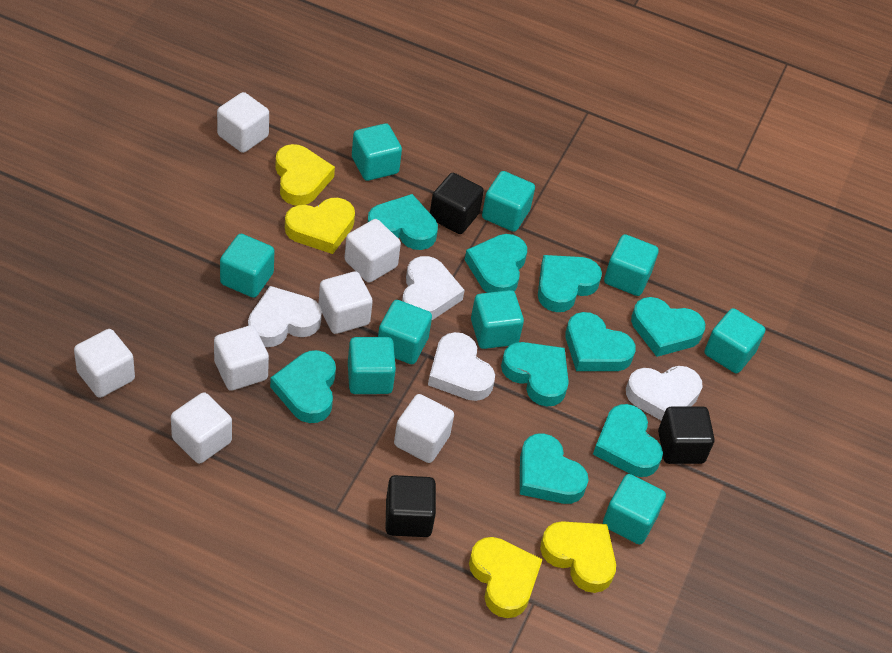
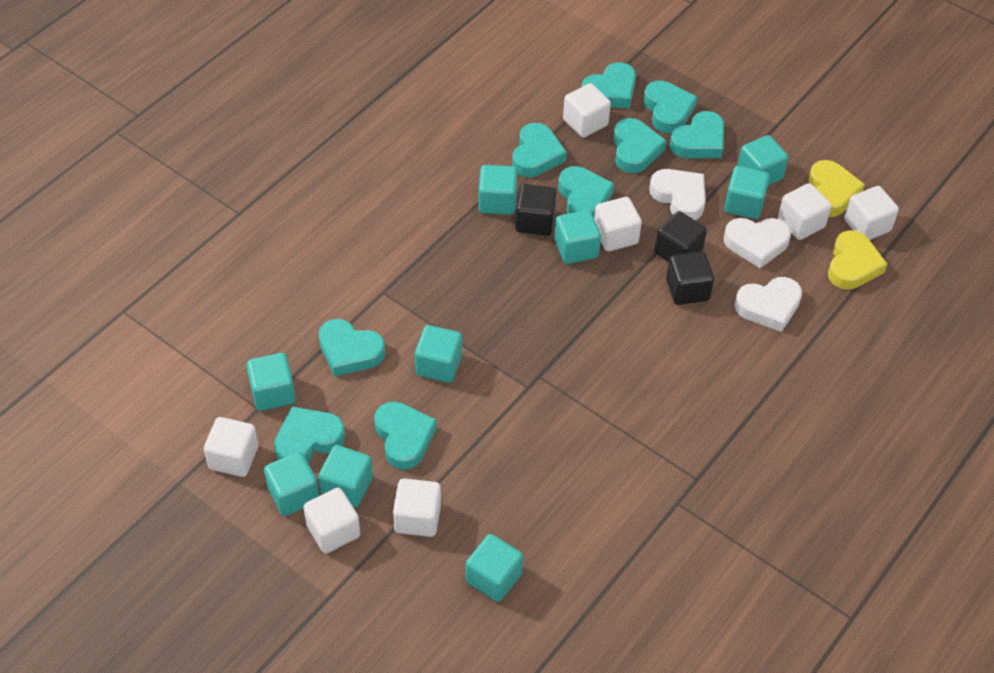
white heart: 4 -> 3
yellow heart: 4 -> 2

